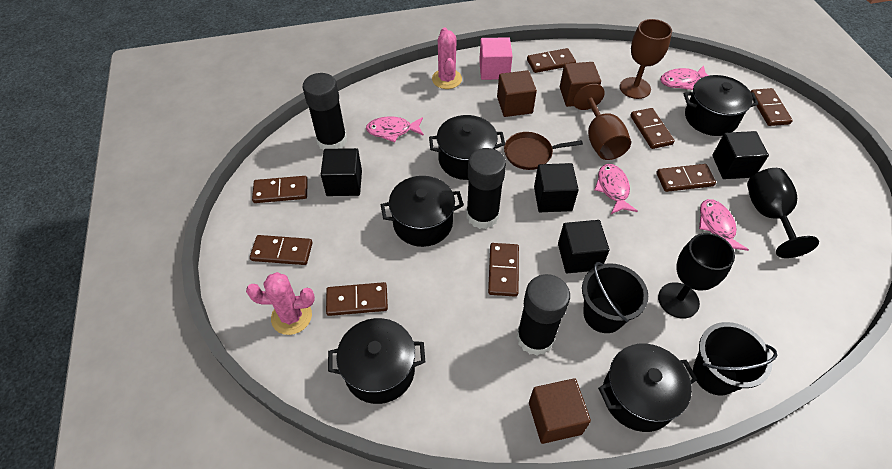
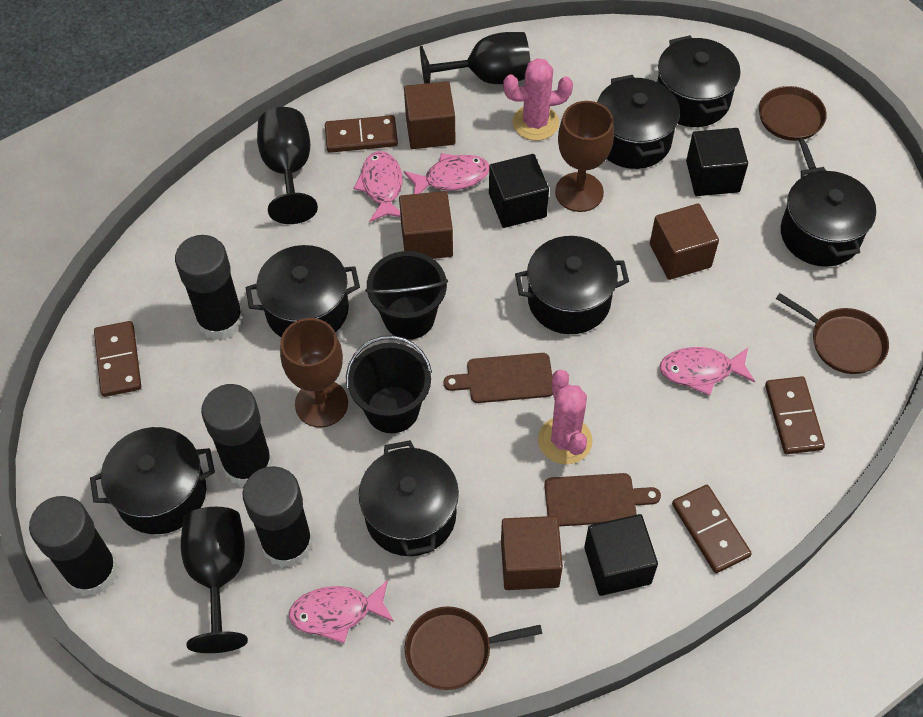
black cube: 4 -> 3
black glue stick: 3 -> 4
black goblet: 2 -> 3
black pot: 5 -> 7
brown cube: 3 -> 4
brown cutting board: 0 -> 2
brown domino: 8 -> 4
brown pan: 1 -> 3
pink cube: 1 -> 0

